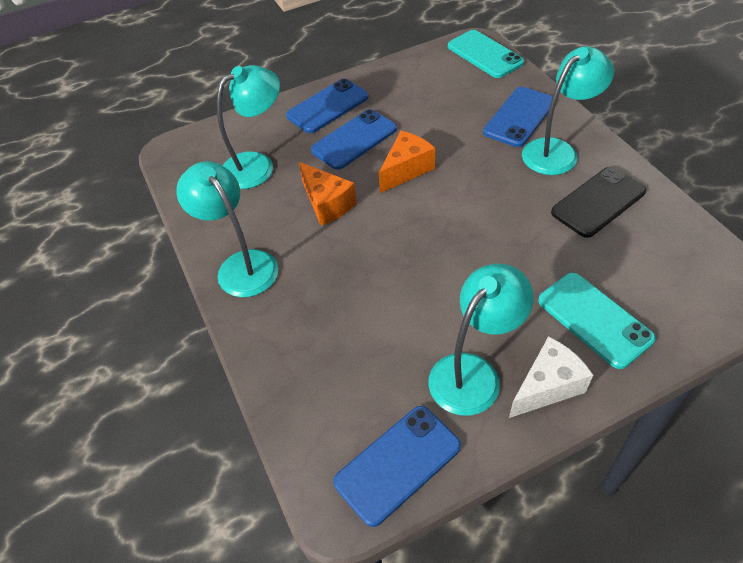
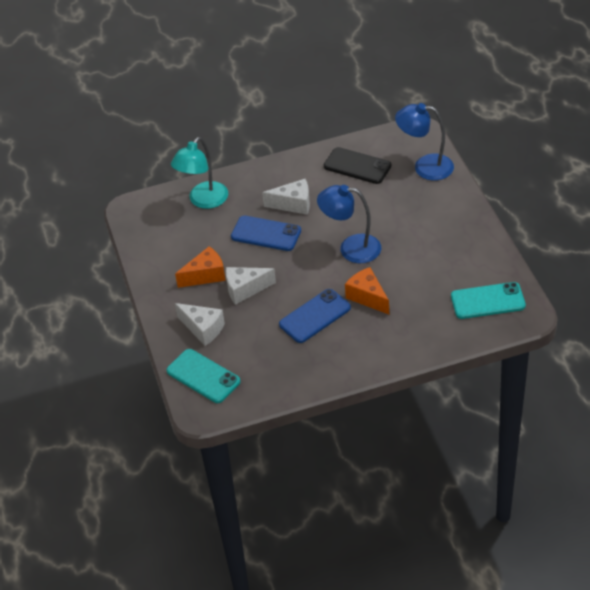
blue lamp: 0 -> 2
blue phone: 4 -> 2
turquoise lamp: 4 -> 1
white cheese: 1 -> 3

